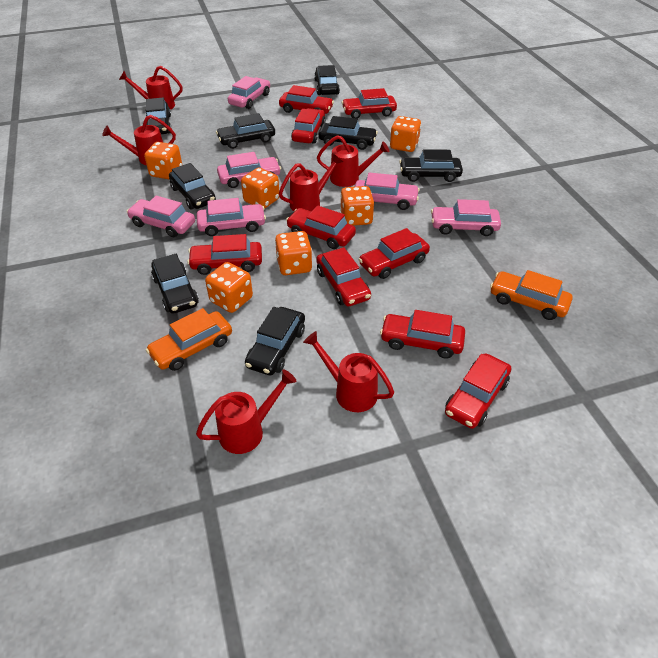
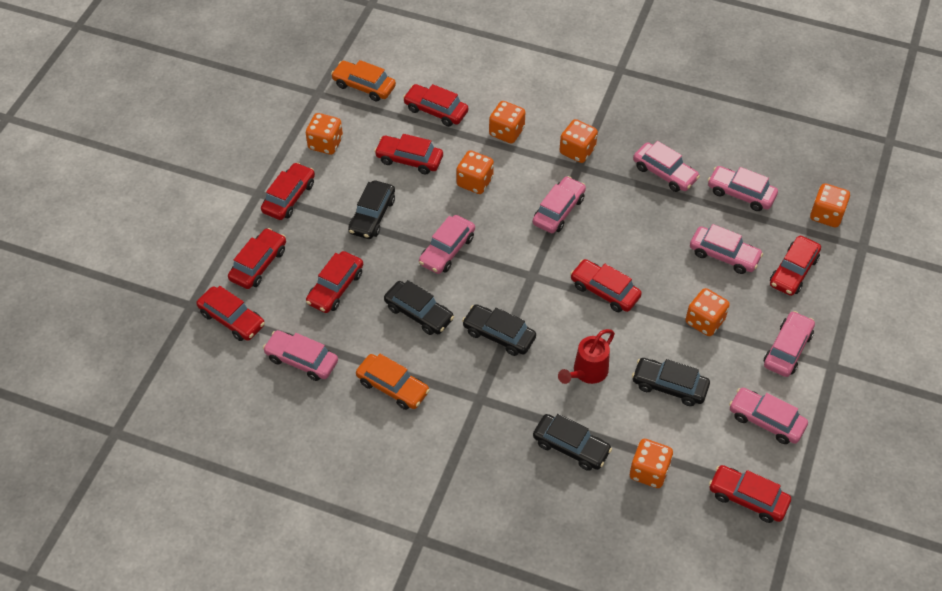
black car: 8 -> 5
orange dice: 6 -> 7
pink car: 6 -> 8
red watering can: 6 -> 1

